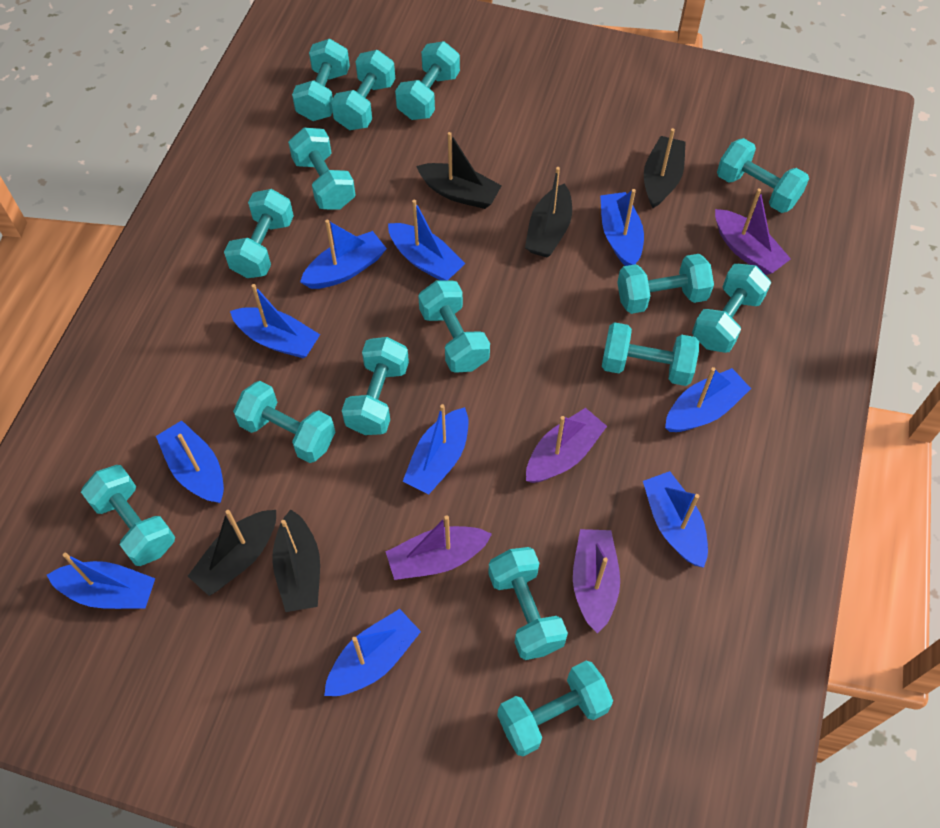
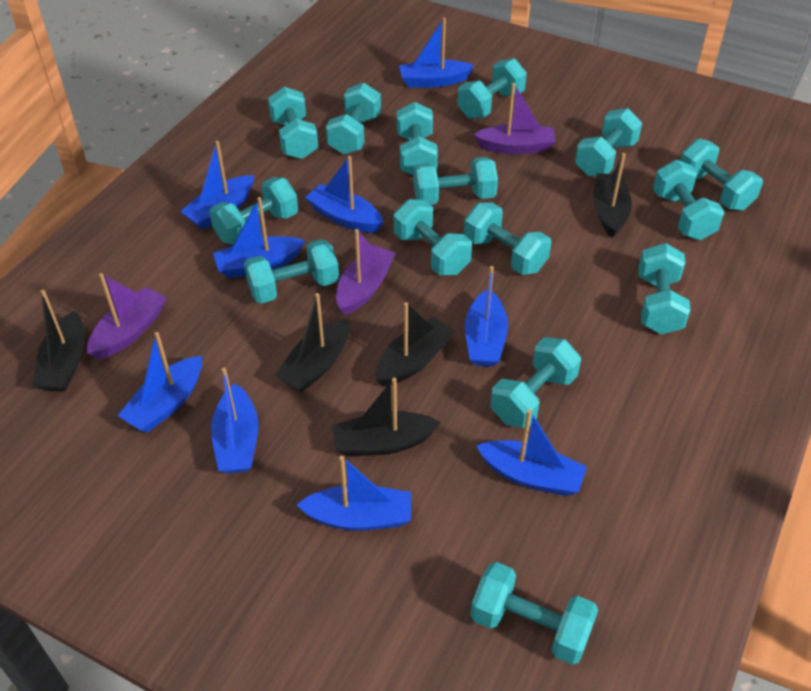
blue boat: 10 -> 9
purple boat: 4 -> 3

